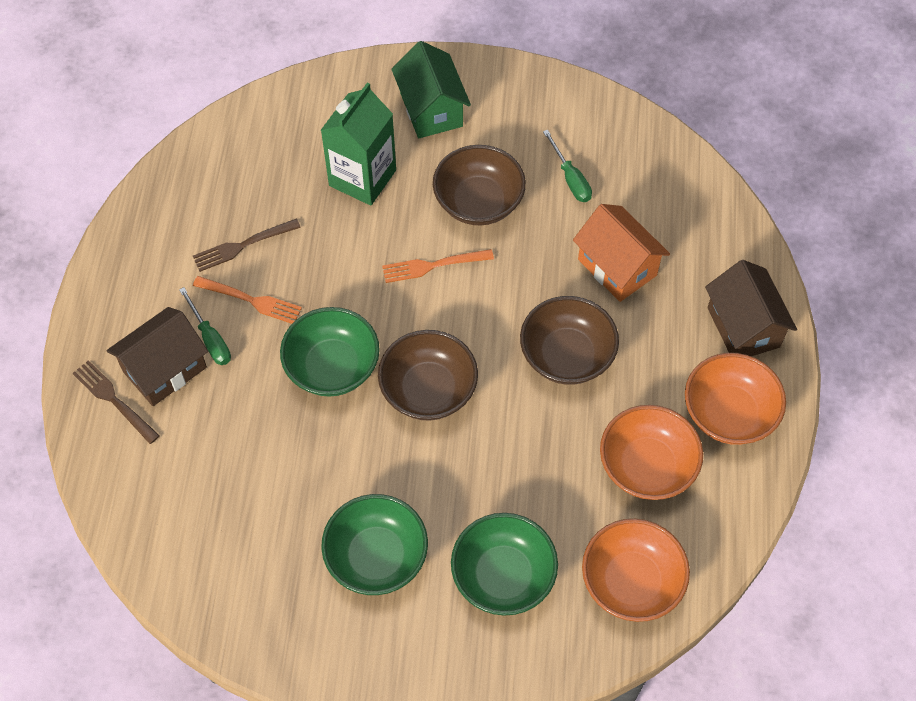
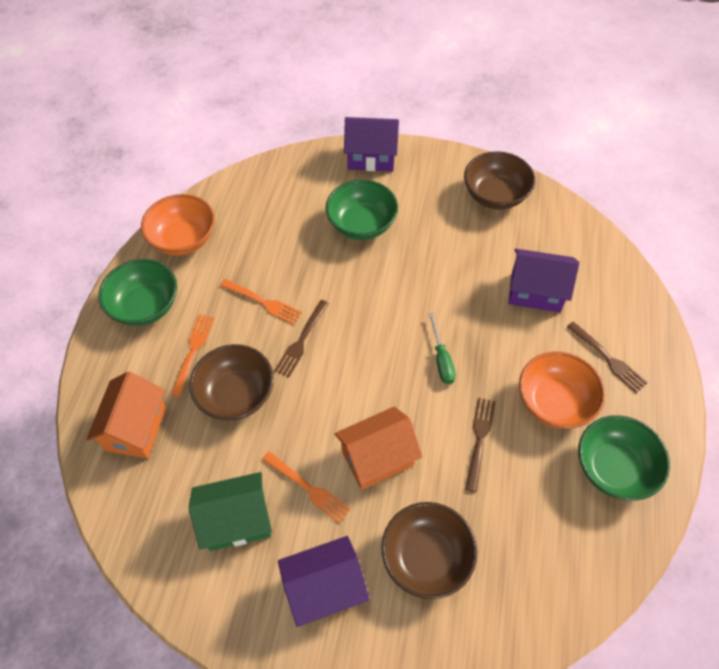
brown fork: 2 -> 3
brown house: 2 -> 0
green carton: 1 -> 0
green screwdriver: 2 -> 1
orange bowl: 3 -> 2
orange fork: 2 -> 3
orange house: 1 -> 2
purple house: 0 -> 3

